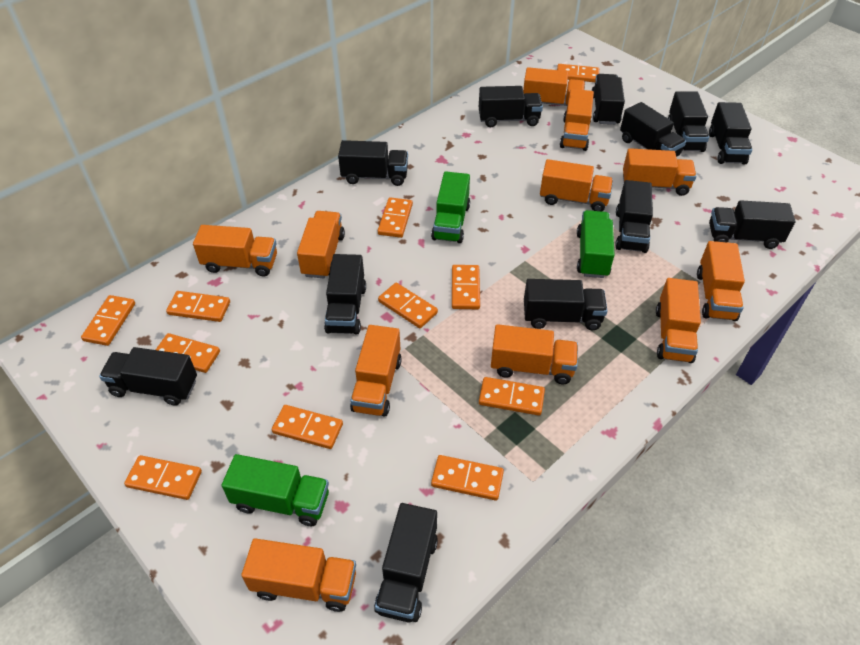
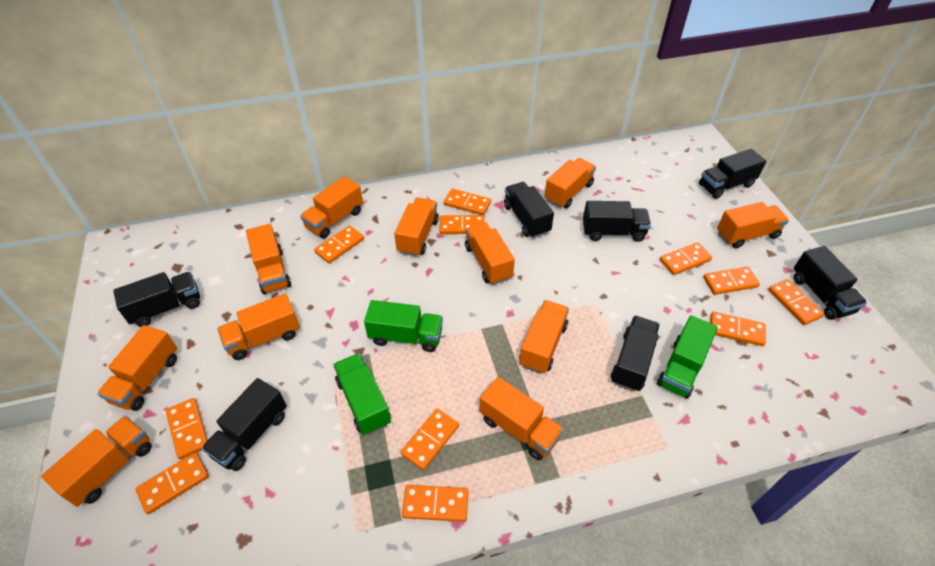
black truck: 12 -> 7

